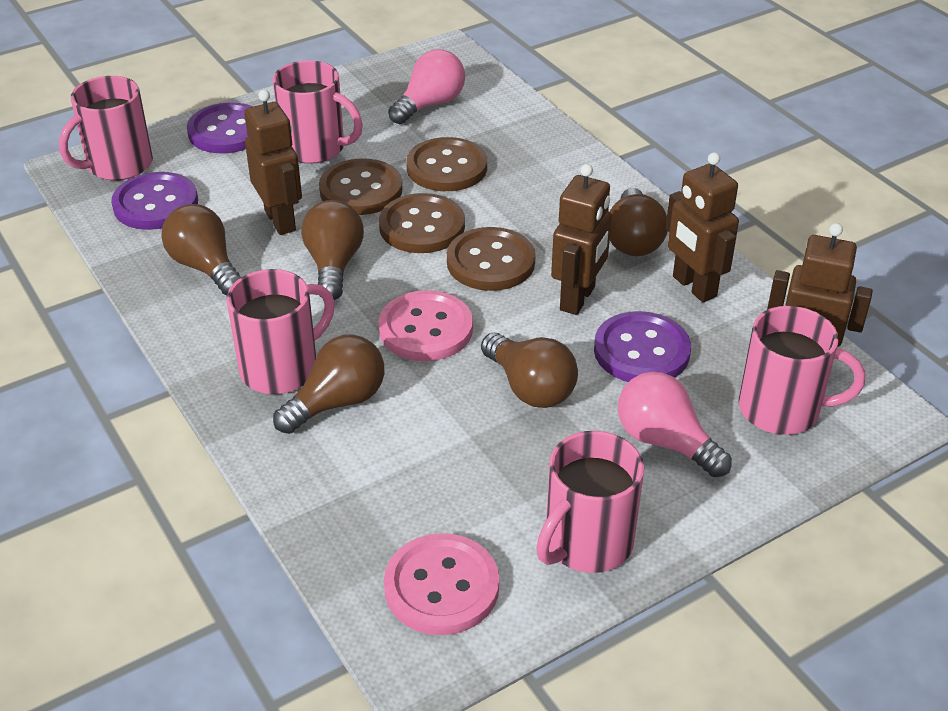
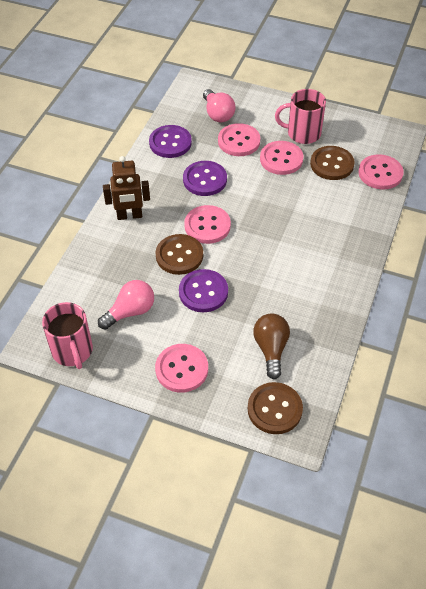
brown button: 4 -> 3
brown light bulb: 5 -> 1
brown robot: 4 -> 1
pink button: 2 -> 5
pink mug: 5 -> 2

